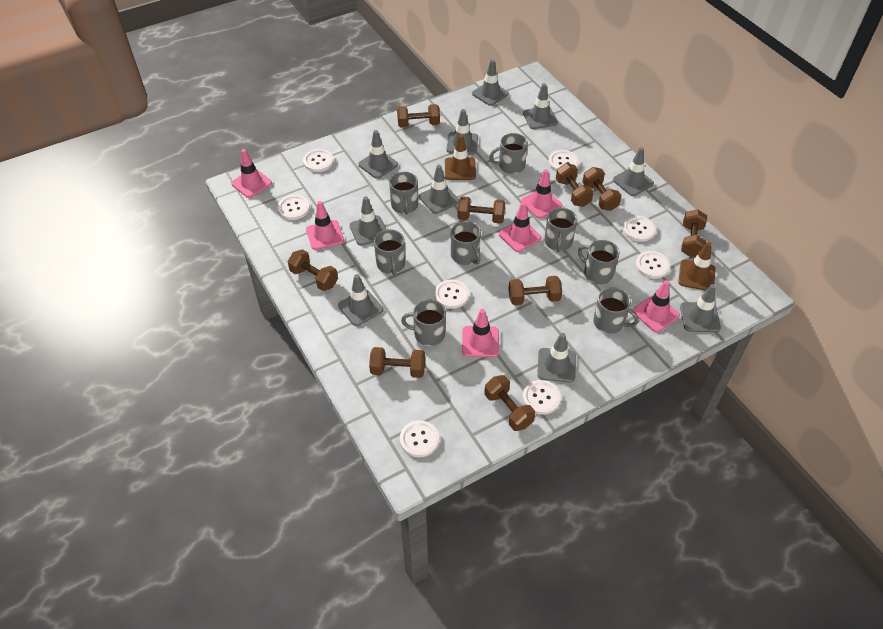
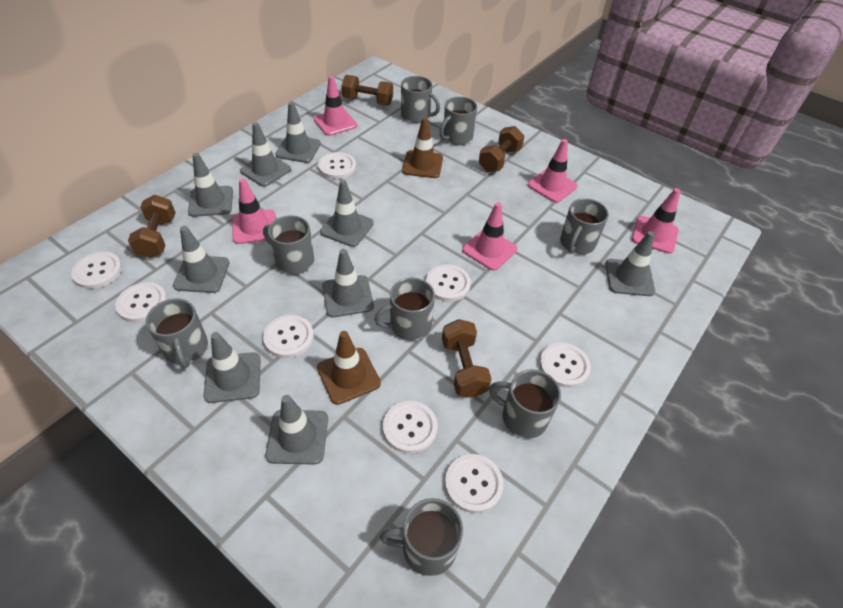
brown dumbbell: 9 -> 4
grey traffic cone: 10 -> 9
pink traffic cone: 6 -> 5

